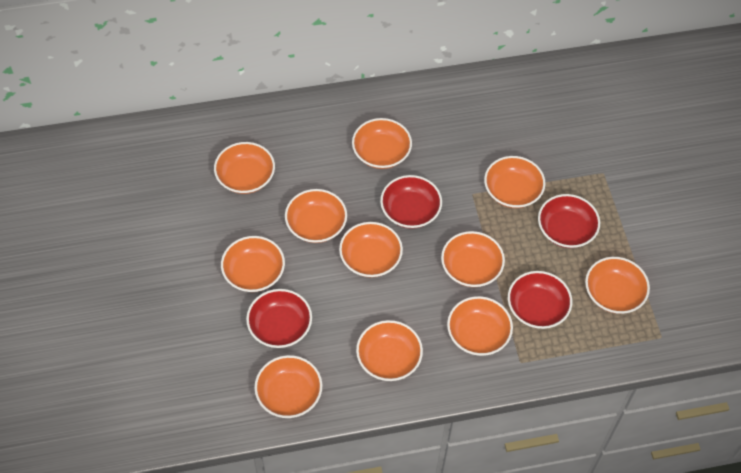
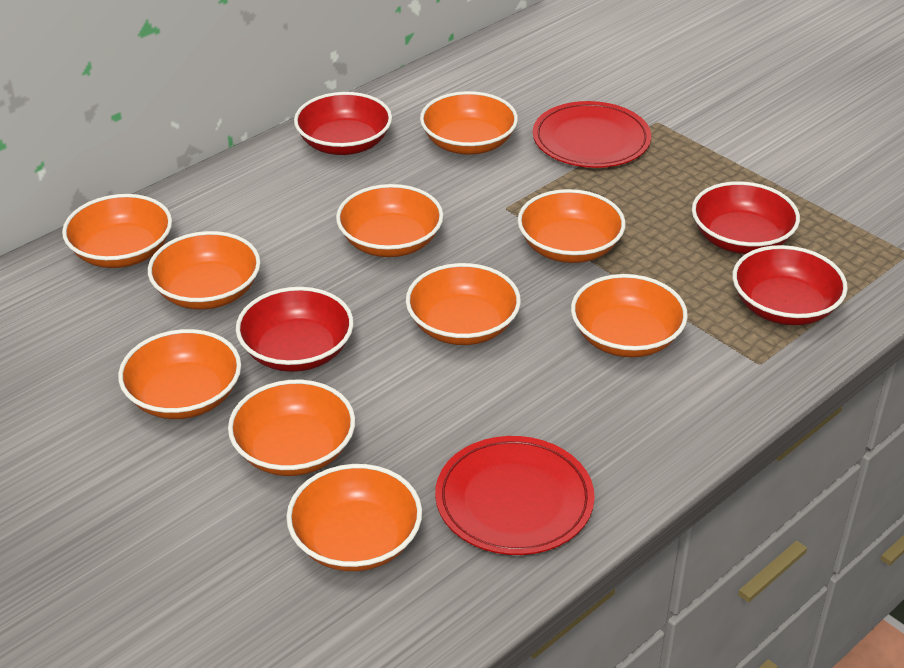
orange bowl: 11 -> 10
red plate: 0 -> 2

